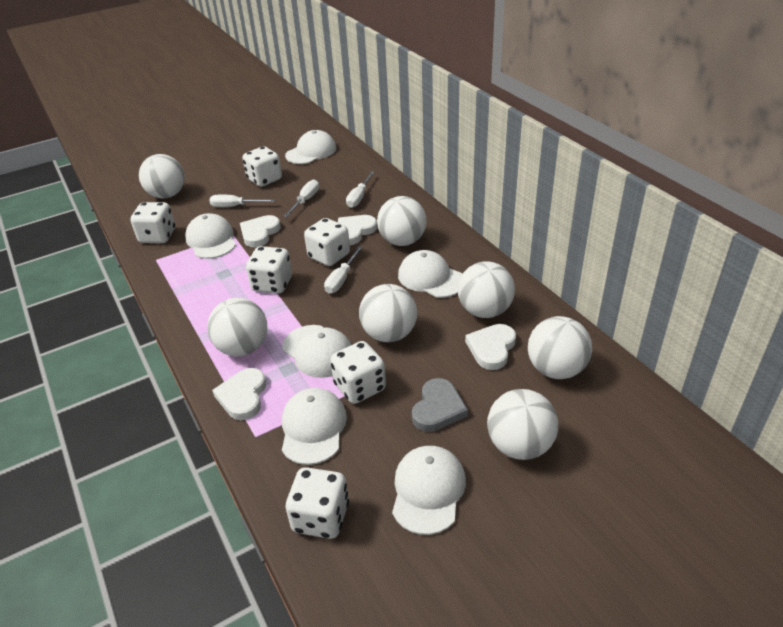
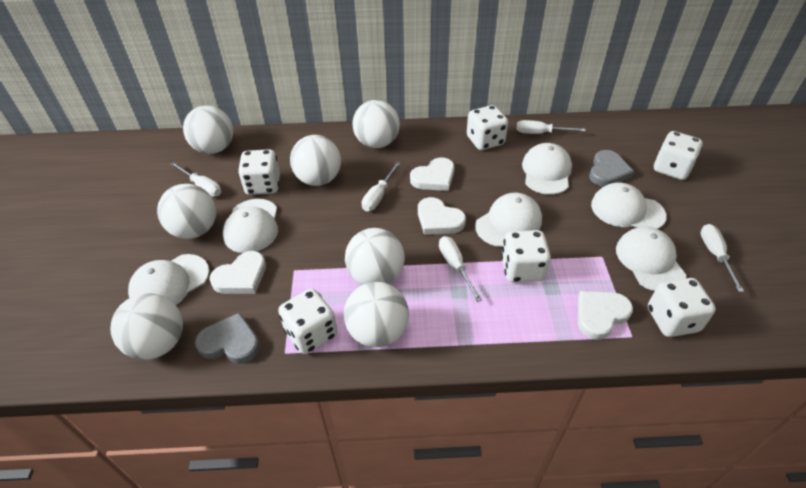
grey heart: 1 -> 2
white screwdriver: 4 -> 5

